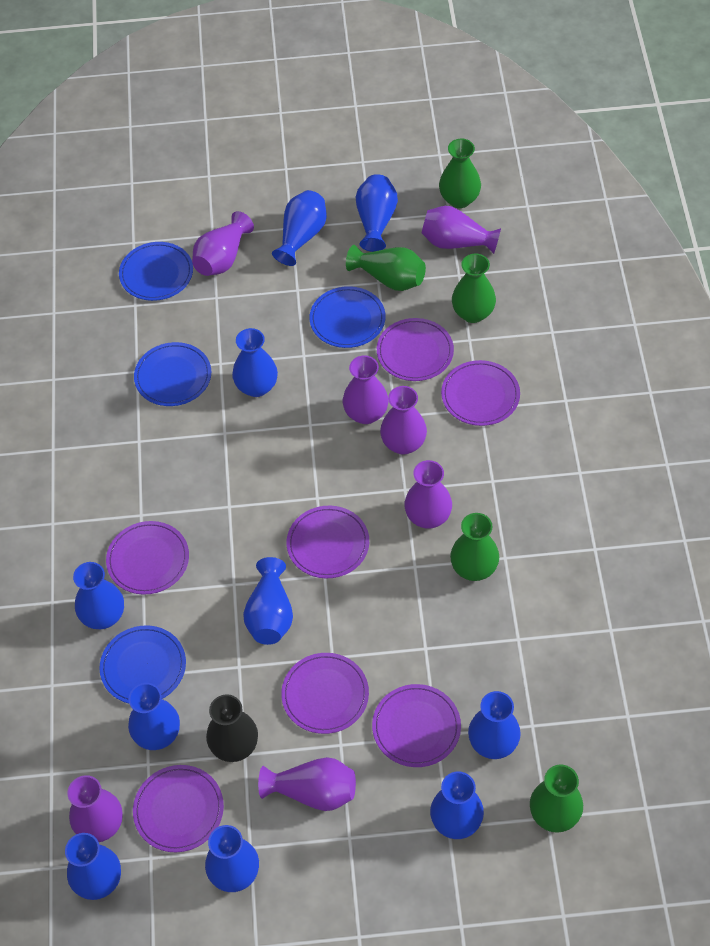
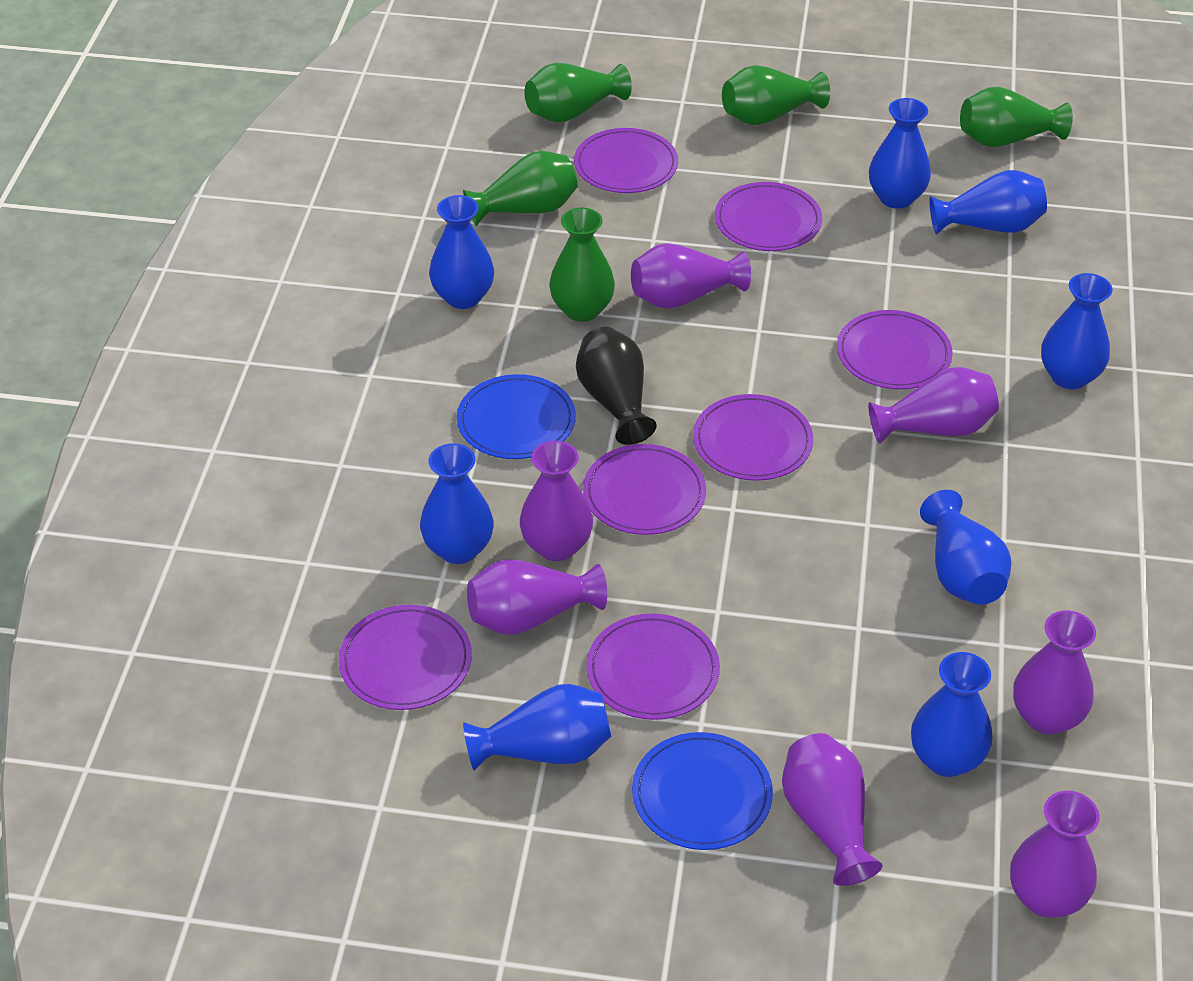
blue plate: 4 -> 2
blue vase: 10 -> 8

